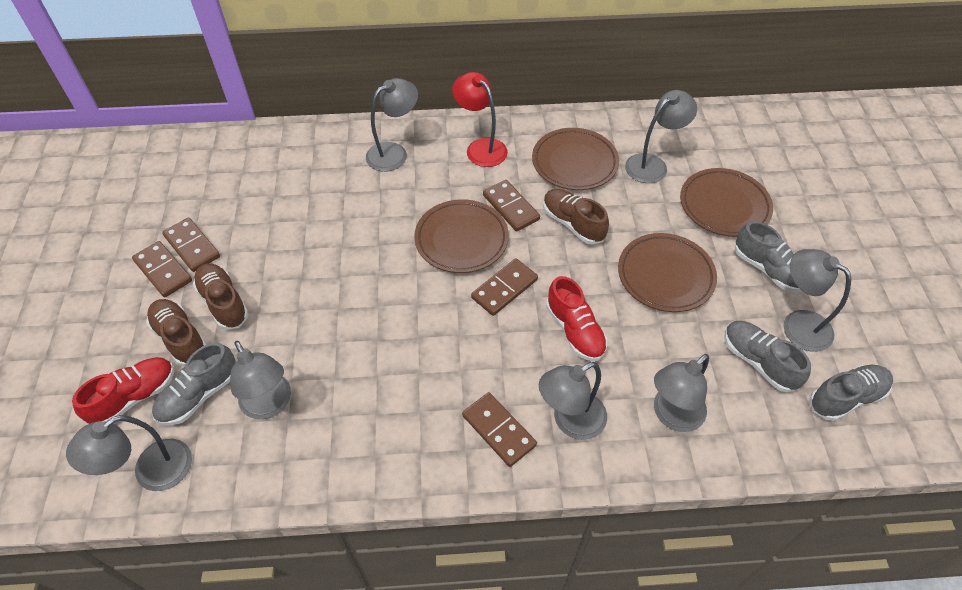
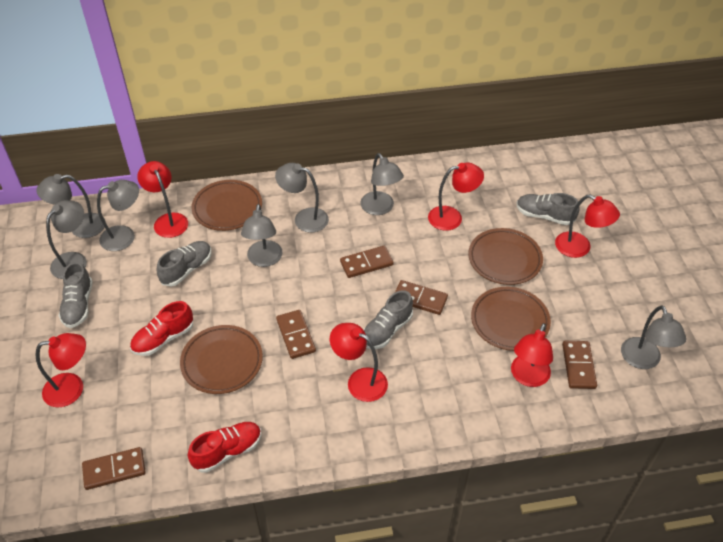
brown shoe: 3 -> 0
red lamp: 1 -> 6

